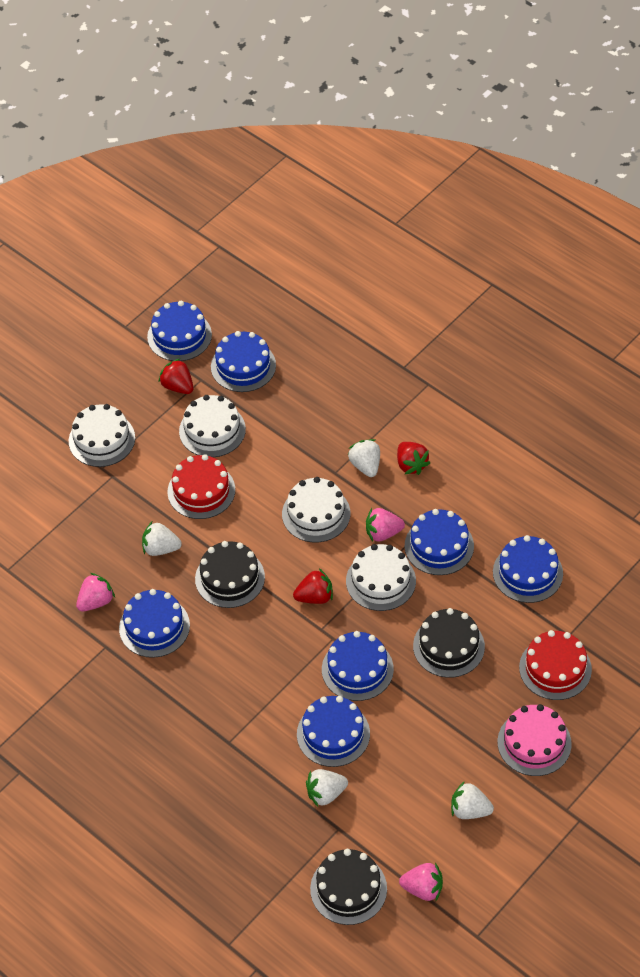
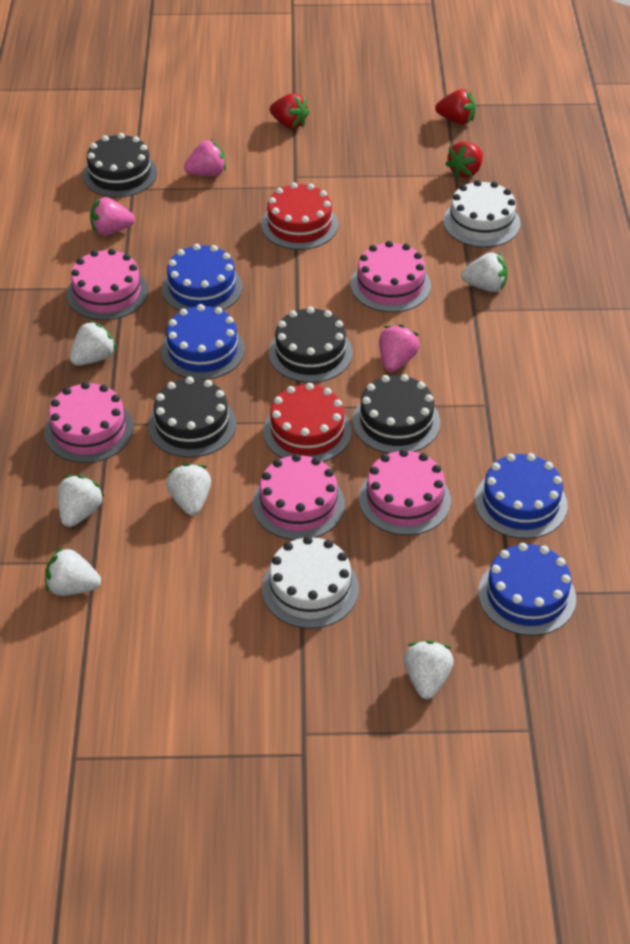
black cake: 3 -> 4
blue cake: 7 -> 4
pink cake: 1 -> 5
white cake: 4 -> 2
white strawberry: 4 -> 6

